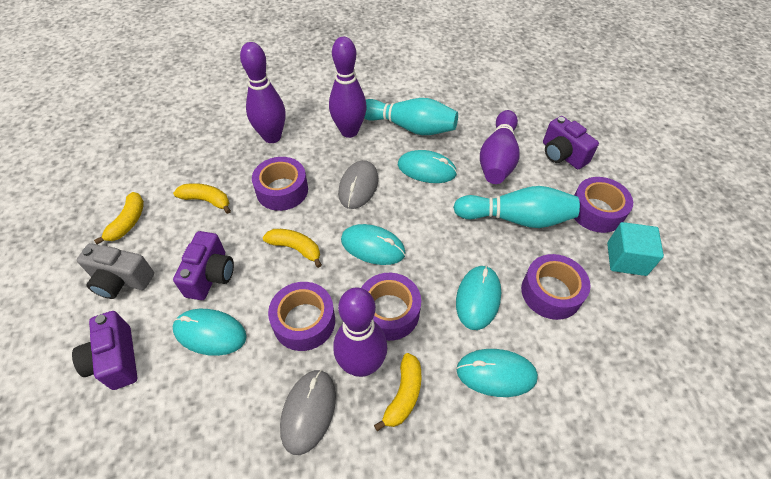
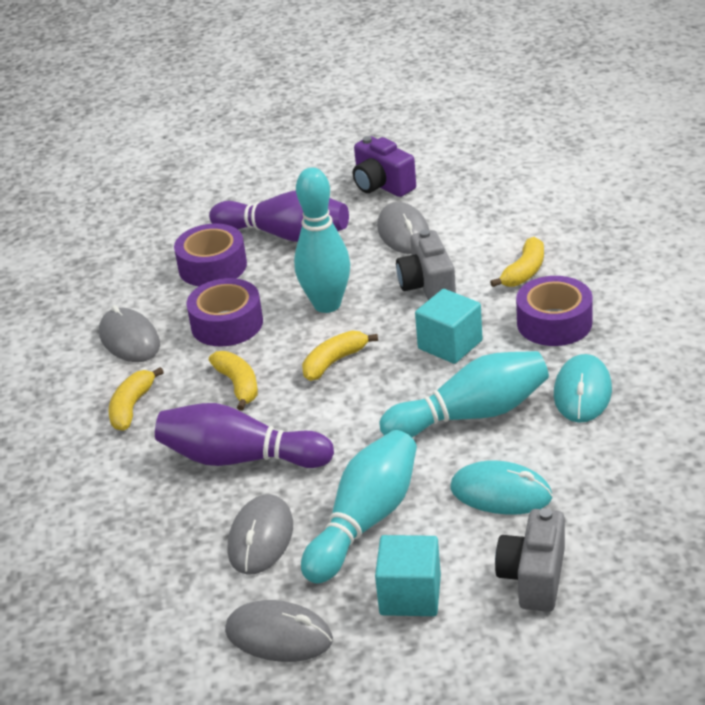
grey camera: 1 -> 2
grey mouse: 2 -> 4
purple bowling pin: 4 -> 2
purple camera: 3 -> 1
purple tape: 5 -> 3
turquoise bowling pin: 2 -> 3
turquoise cube: 1 -> 2
turquoise mouse: 5 -> 2

